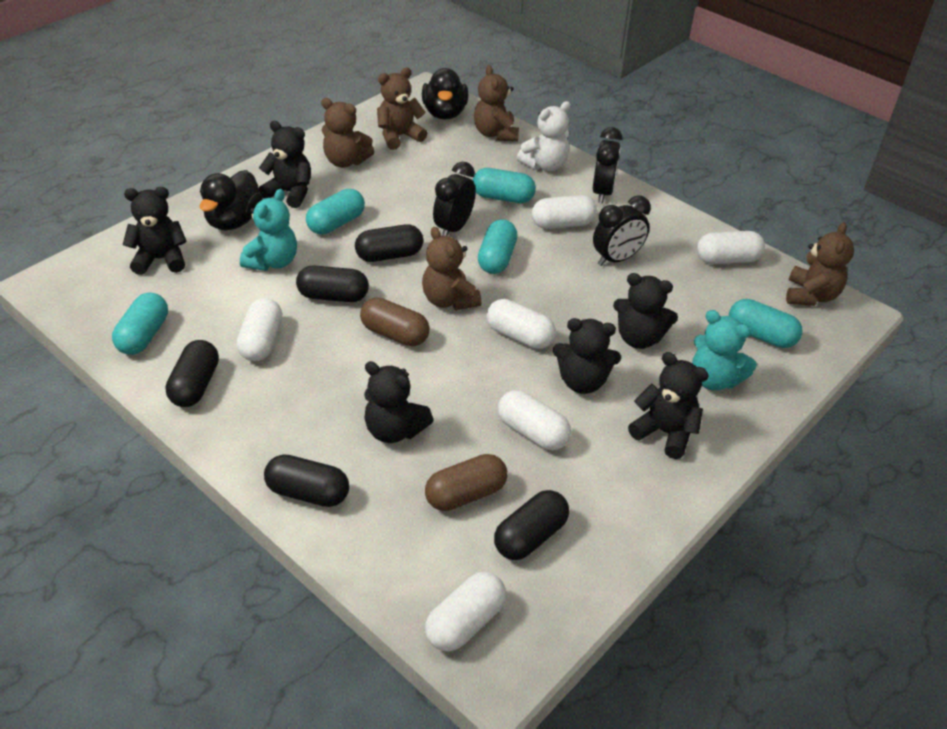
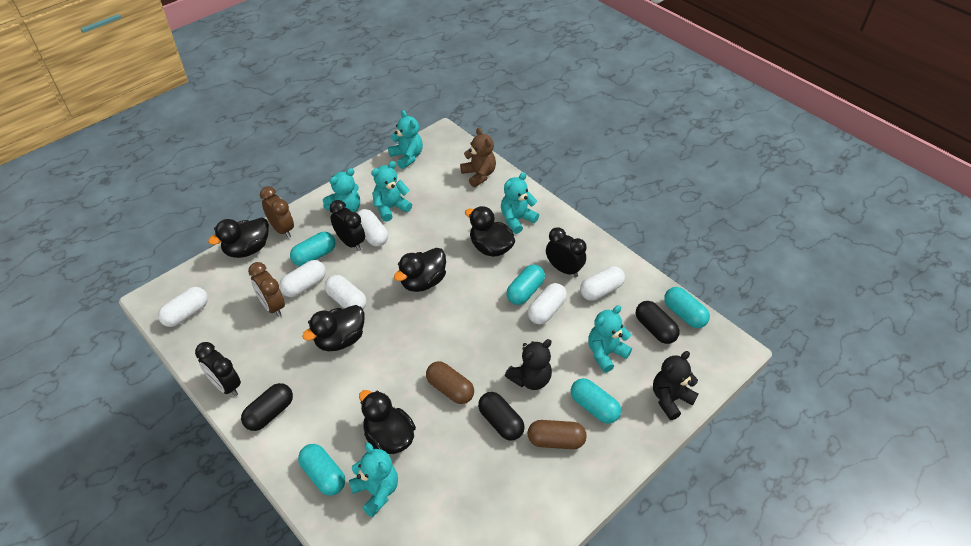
black capsule: 5 -> 3
black duck: 2 -> 5
black teddy bear: 6 -> 2
brown clock: 0 -> 2
brown teddy bear: 5 -> 1
turquoise teddy bear: 2 -> 6
white teddy bear: 1 -> 0

